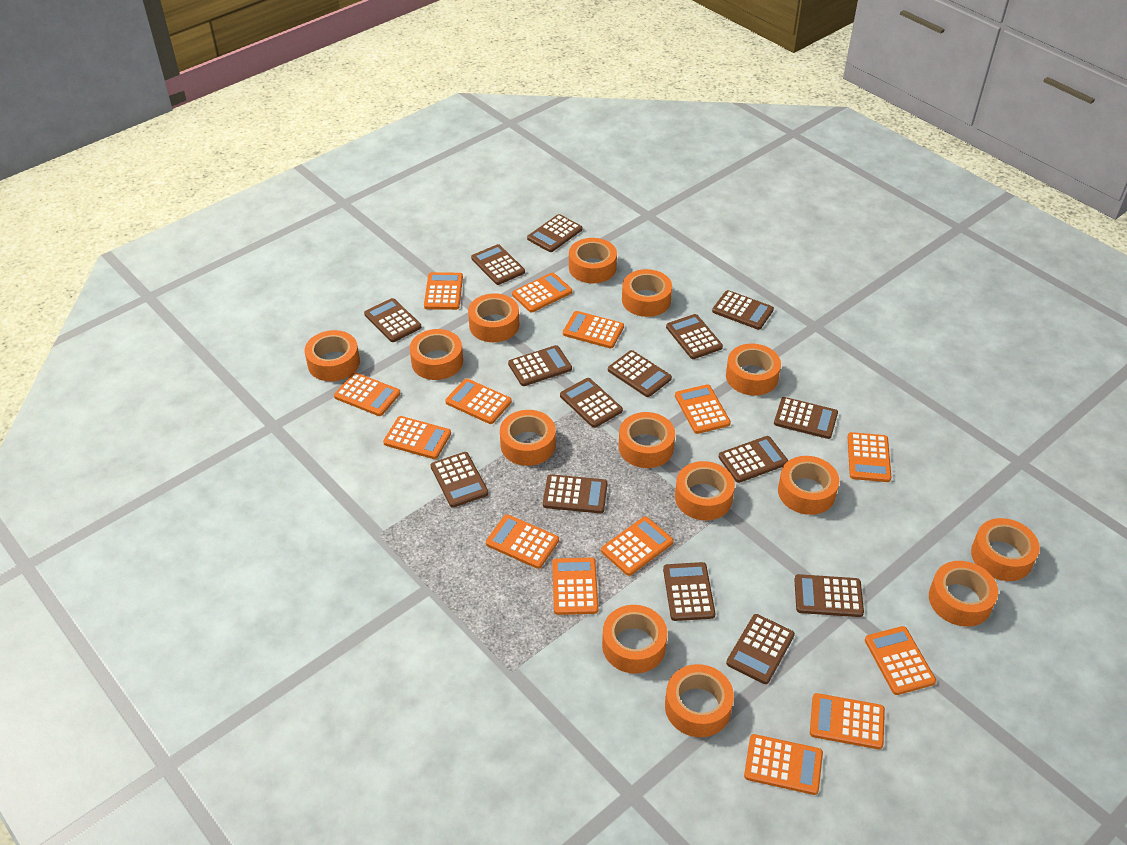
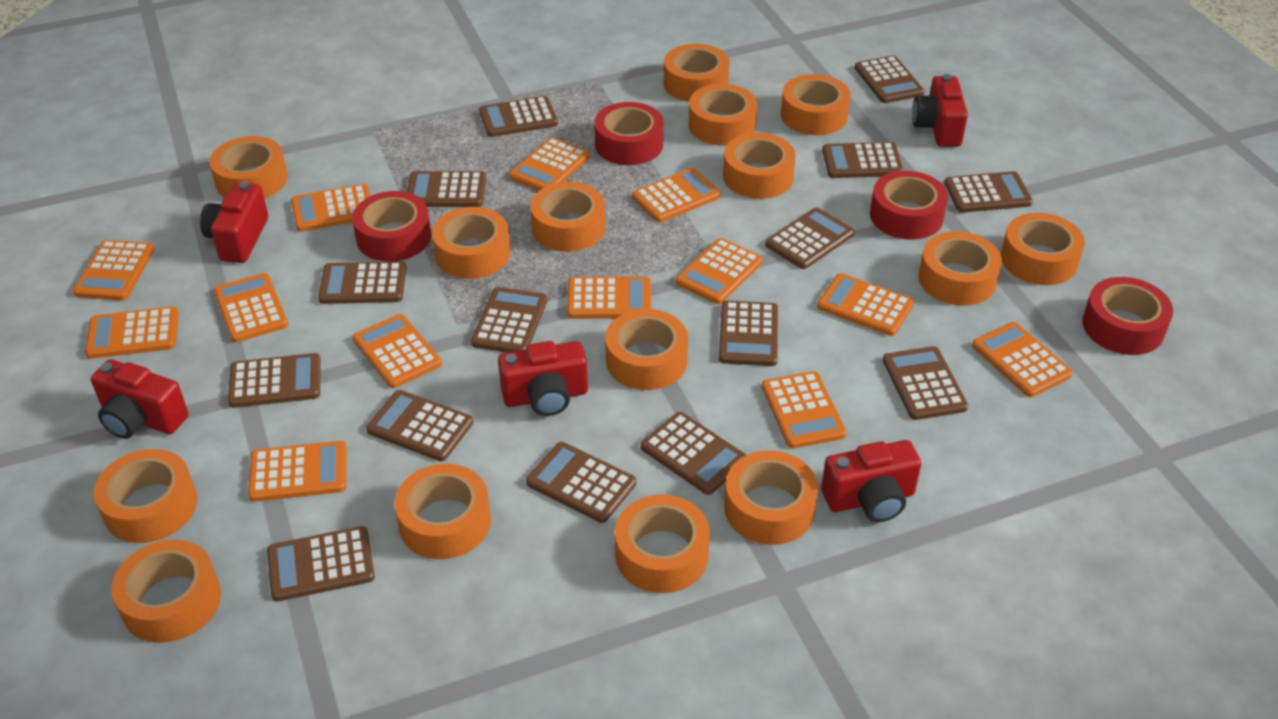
orange calculator: 14 -> 13
orange tape: 14 -> 15
red camera: 0 -> 5
red tape: 0 -> 4

